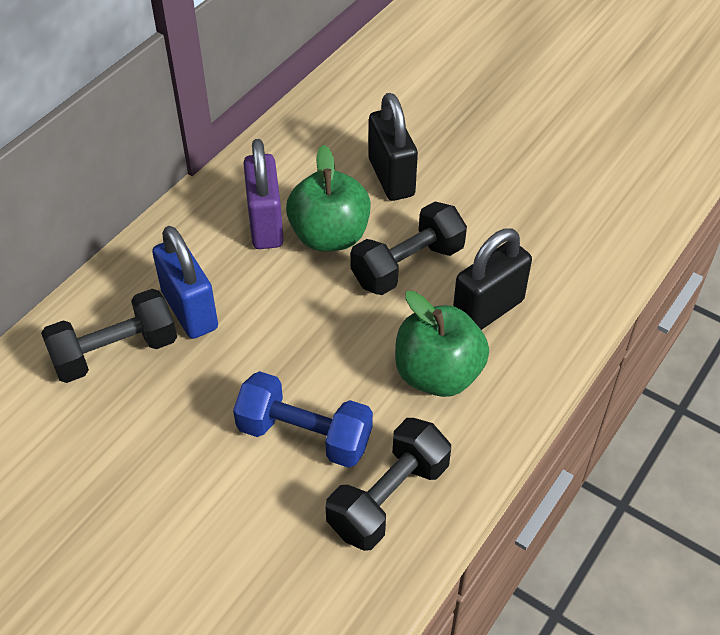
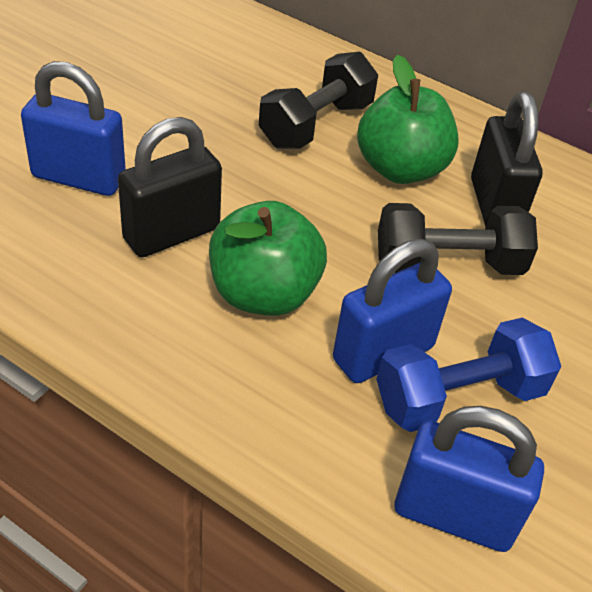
black dumbbell: 3 -> 2
blue padlock: 1 -> 3
purple padlock: 1 -> 0

